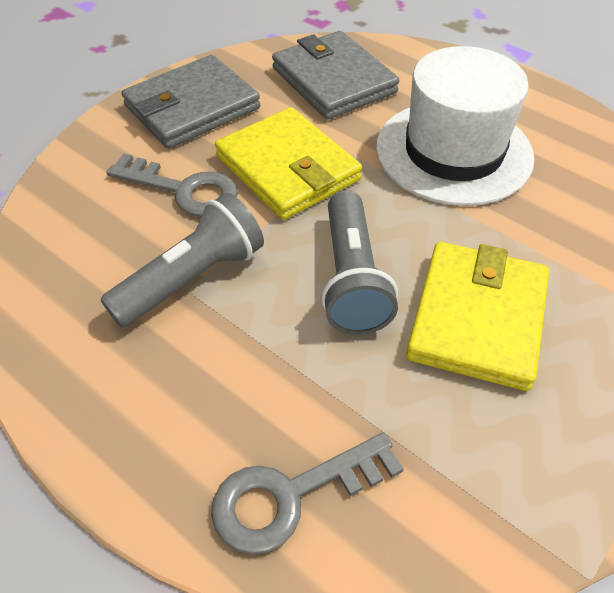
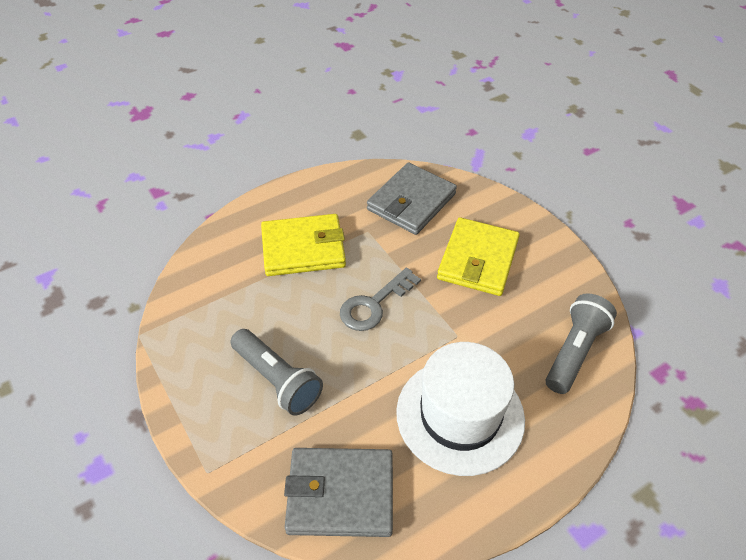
grey key: 2 -> 1

